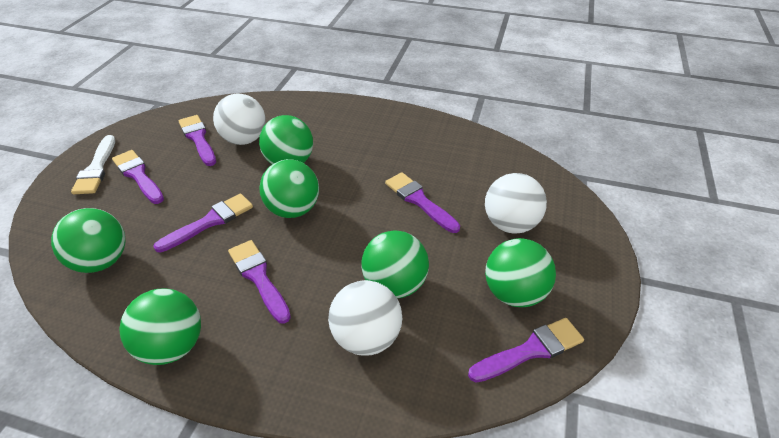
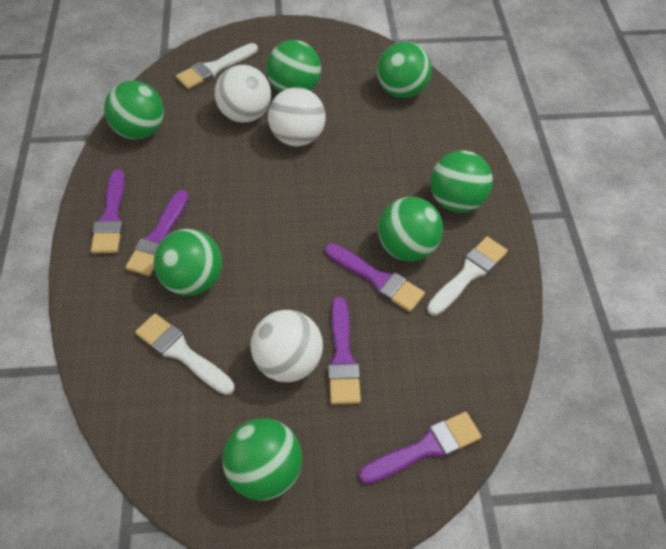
green ball: 6 -> 7
purple brush: 6 -> 5
white brush: 1 -> 3

